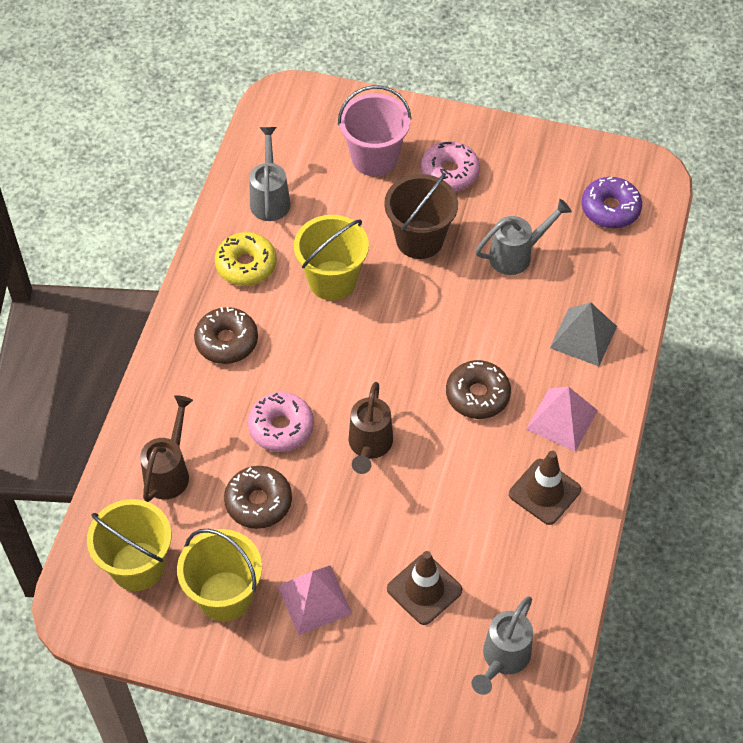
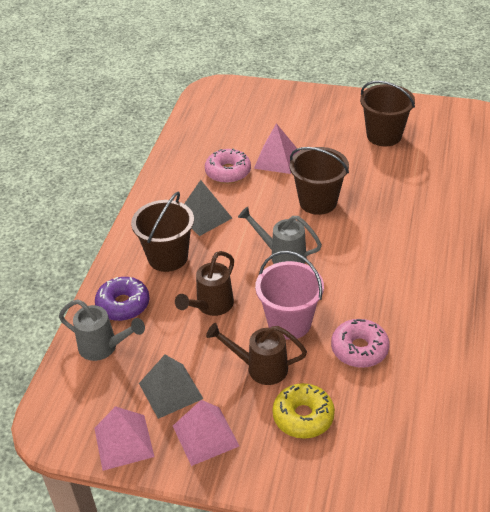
brown bucket: 1 -> 3
brown donut: 3 -> 0
brown traffic cone: 2 -> 0
grey pyramid: 1 -> 2
grey watering can: 3 -> 2
pink pyramid: 2 -> 3
yellow bucket: 3 -> 0

